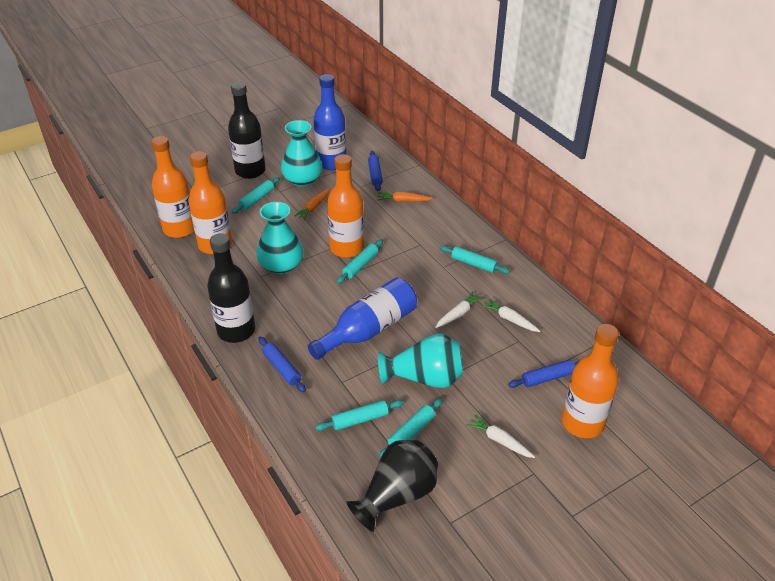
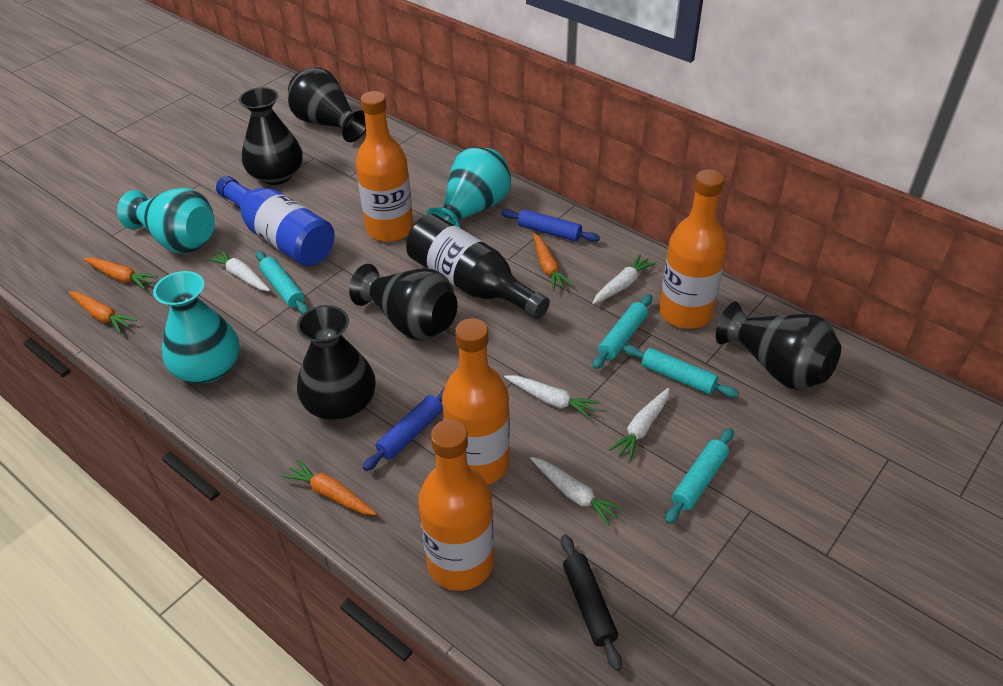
black bottle: 2 -> 1
black rolling pin: 0 -> 1
black vase: 1 -> 5
blue bottle: 2 -> 1
blue rolling pin: 3 -> 2
orange carrot: 2 -> 4
turquoise rolling pin: 5 -> 4
white carrot: 3 -> 5

